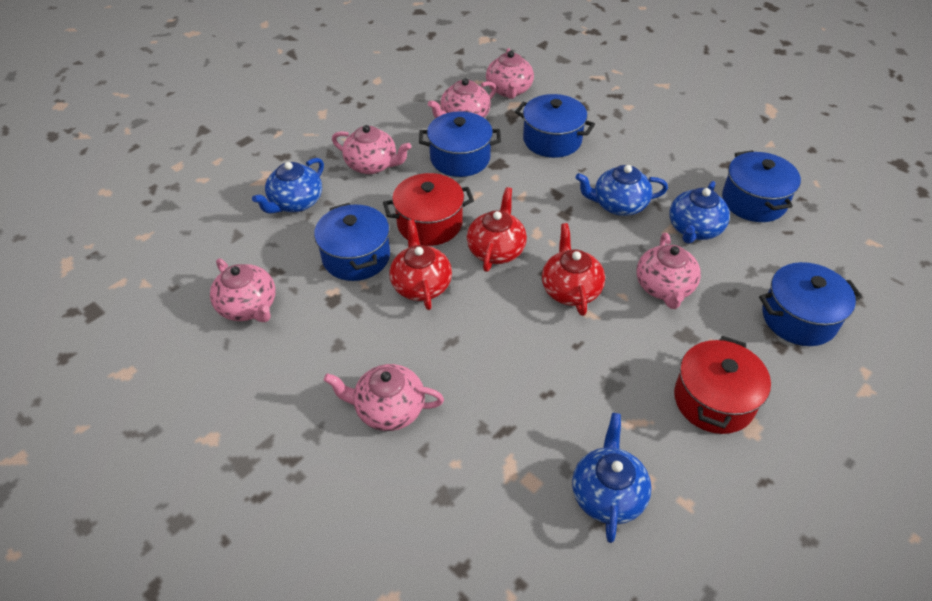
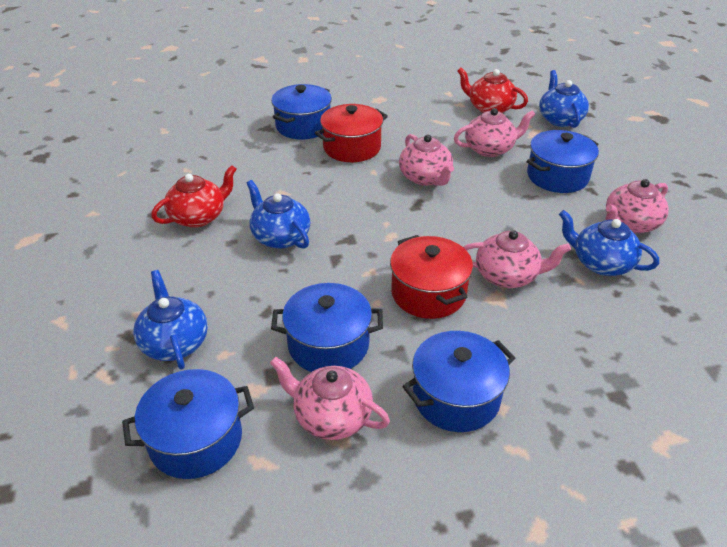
pink teapot: 6 -> 5
red teapot: 3 -> 2

